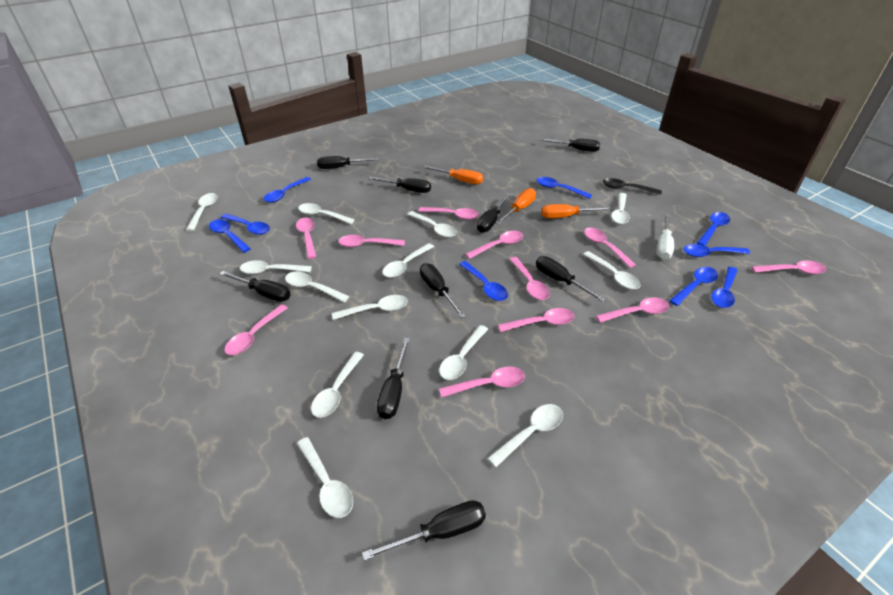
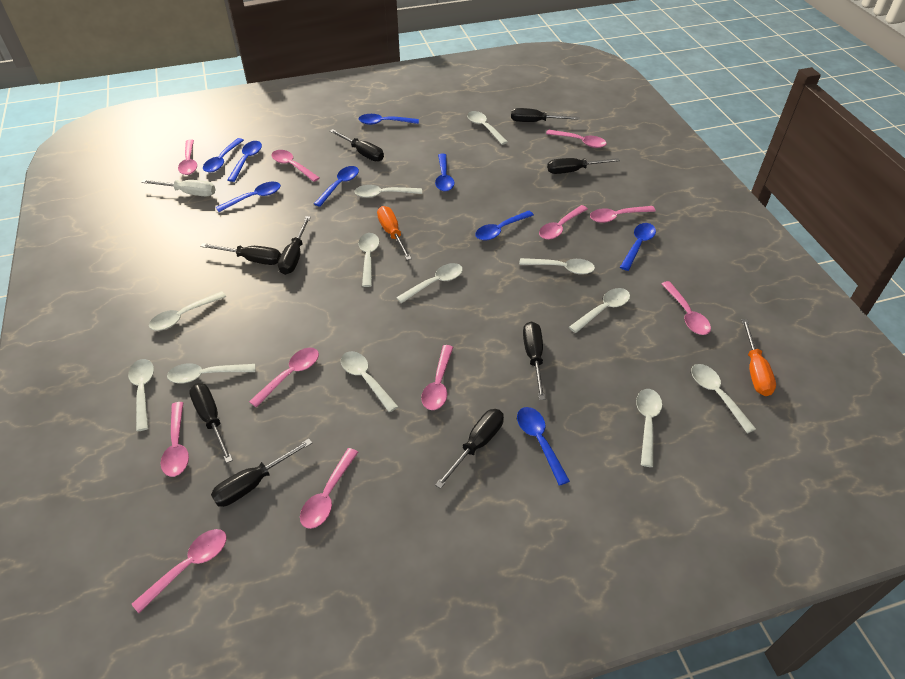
black spoon: 1 -> 0
orange screwdriver: 3 -> 2
white spoon: 13 -> 12

